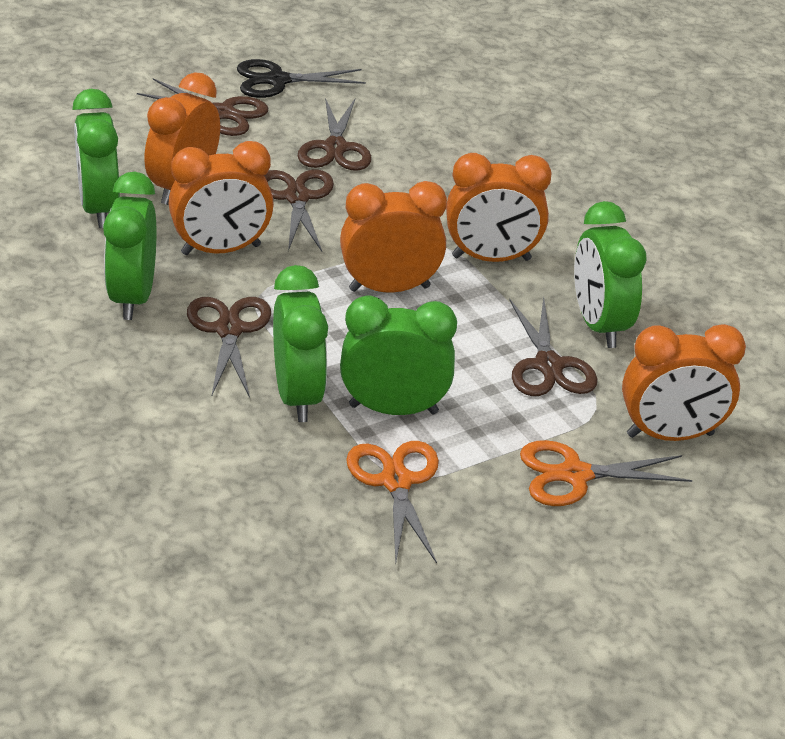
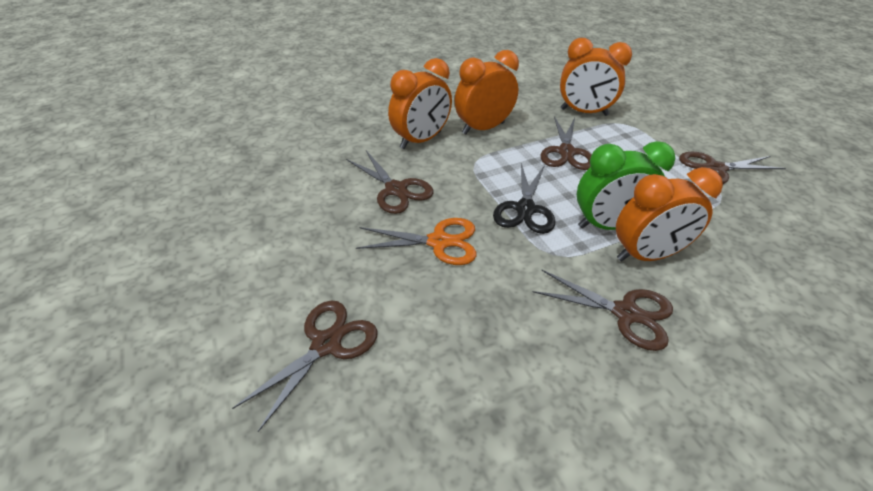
green clock: 5 -> 1
orange clock: 5 -> 4
orange scissors: 2 -> 1

